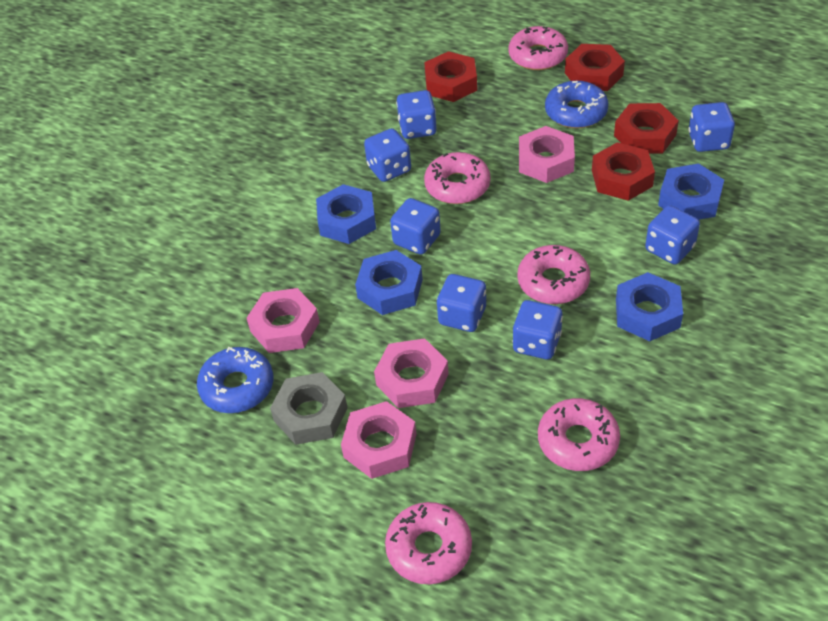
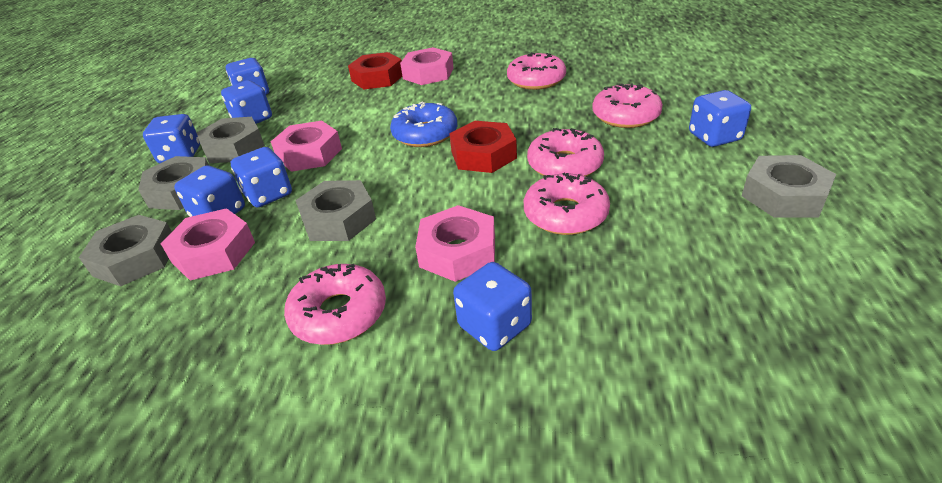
blue donut: 2 -> 1
blue nut: 4 -> 0
grey nut: 1 -> 5
red nut: 4 -> 2

